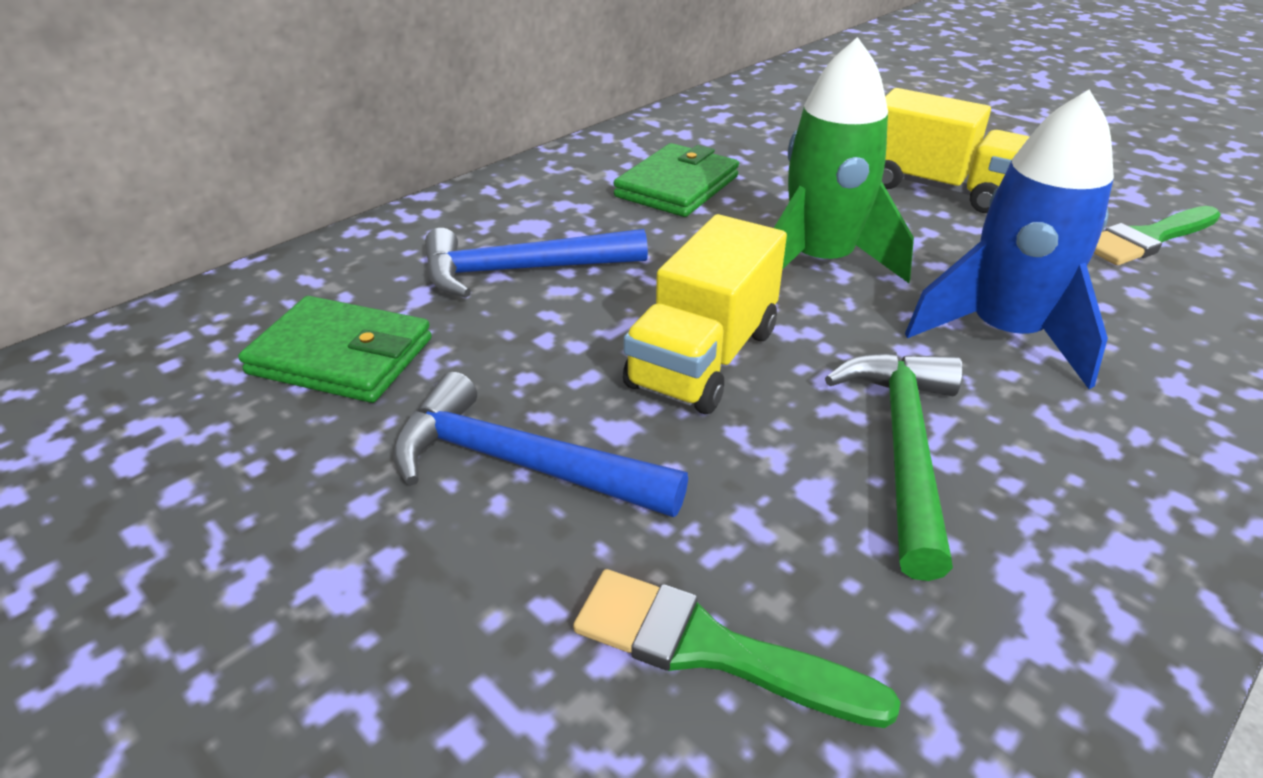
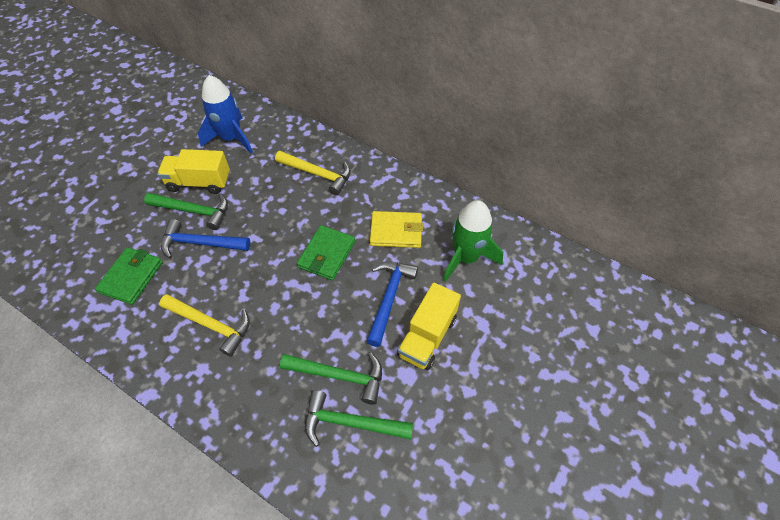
green brush: 2 -> 0
green hammer: 1 -> 3
yellow hammer: 0 -> 2
yellow wallet: 0 -> 1

